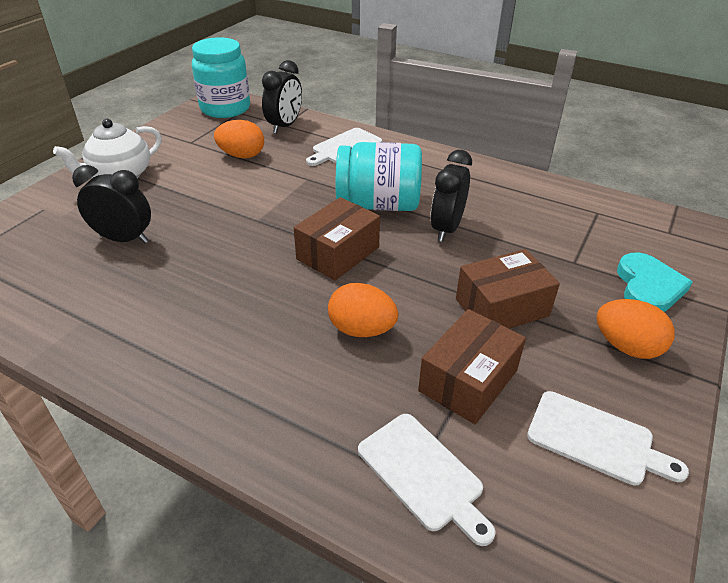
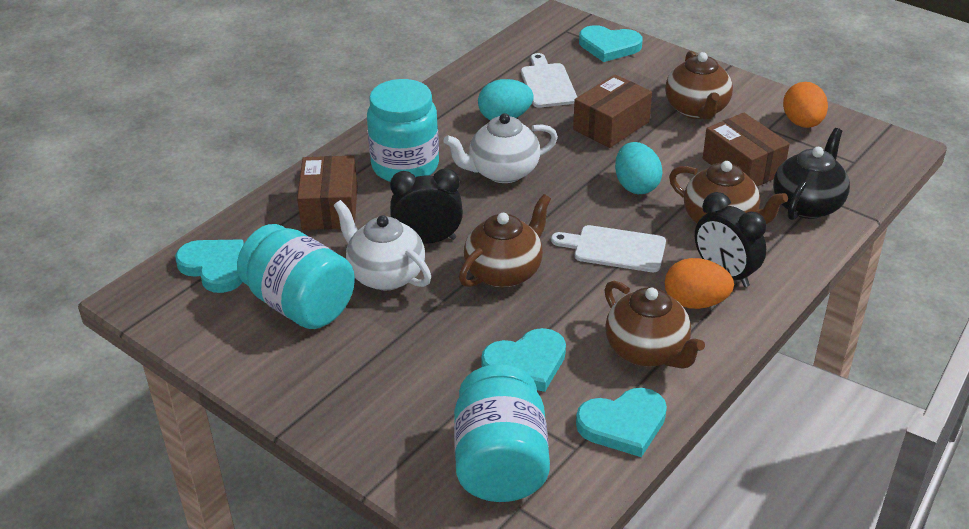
black clock: 3 -> 2
black teapot: 0 -> 1
brown teapot: 0 -> 4
orange egg: 3 -> 2
turquoise egg: 0 -> 2
turquoise heart: 1 -> 4
turquoise jar: 2 -> 3
white cutting board: 3 -> 2
white teapot: 1 -> 2

